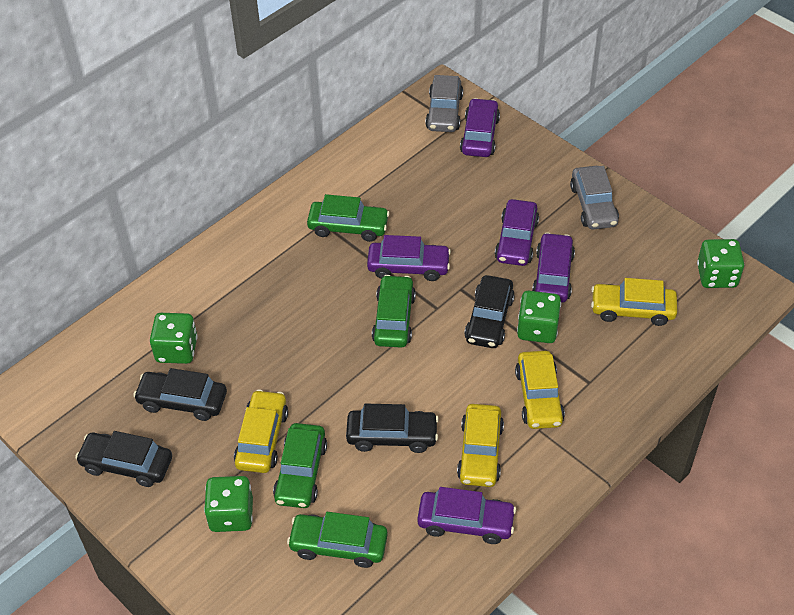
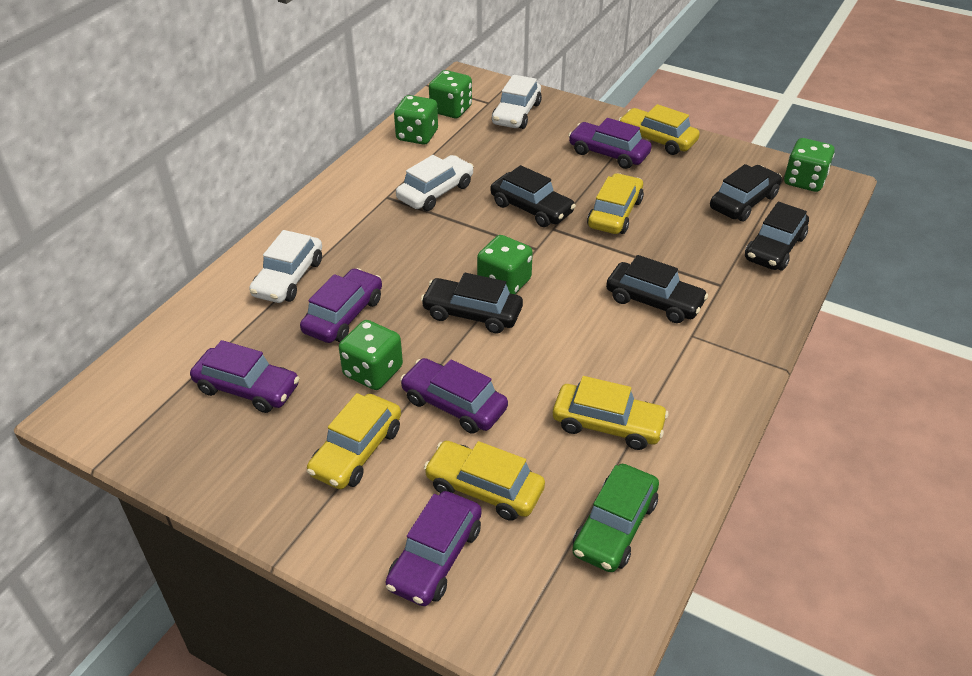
black car: 4 -> 5
green car: 4 -> 1
green dice: 4 -> 5
grey car: 2 -> 0
white car: 0 -> 3
yellow car: 4 -> 5

